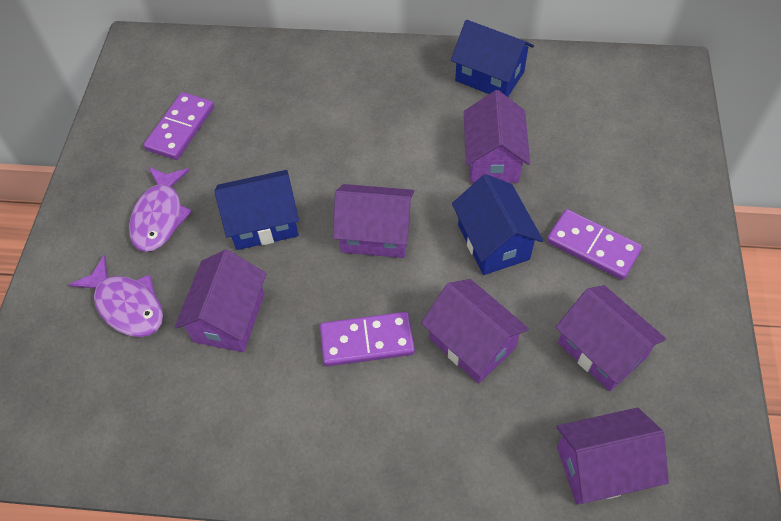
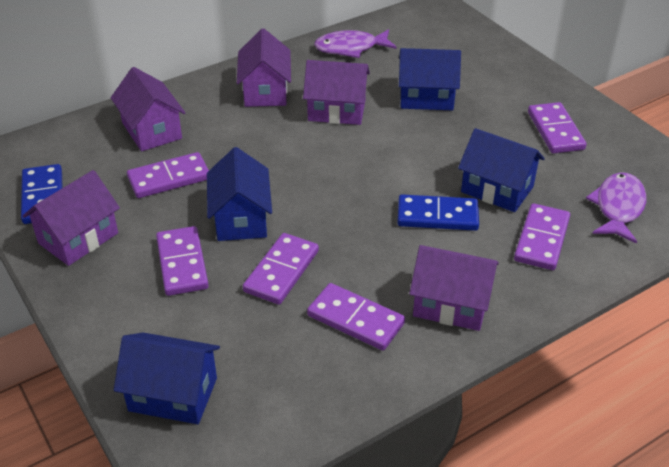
blue domino: 0 -> 2
blue house: 3 -> 4
purple domino: 3 -> 6
purple house: 6 -> 5

